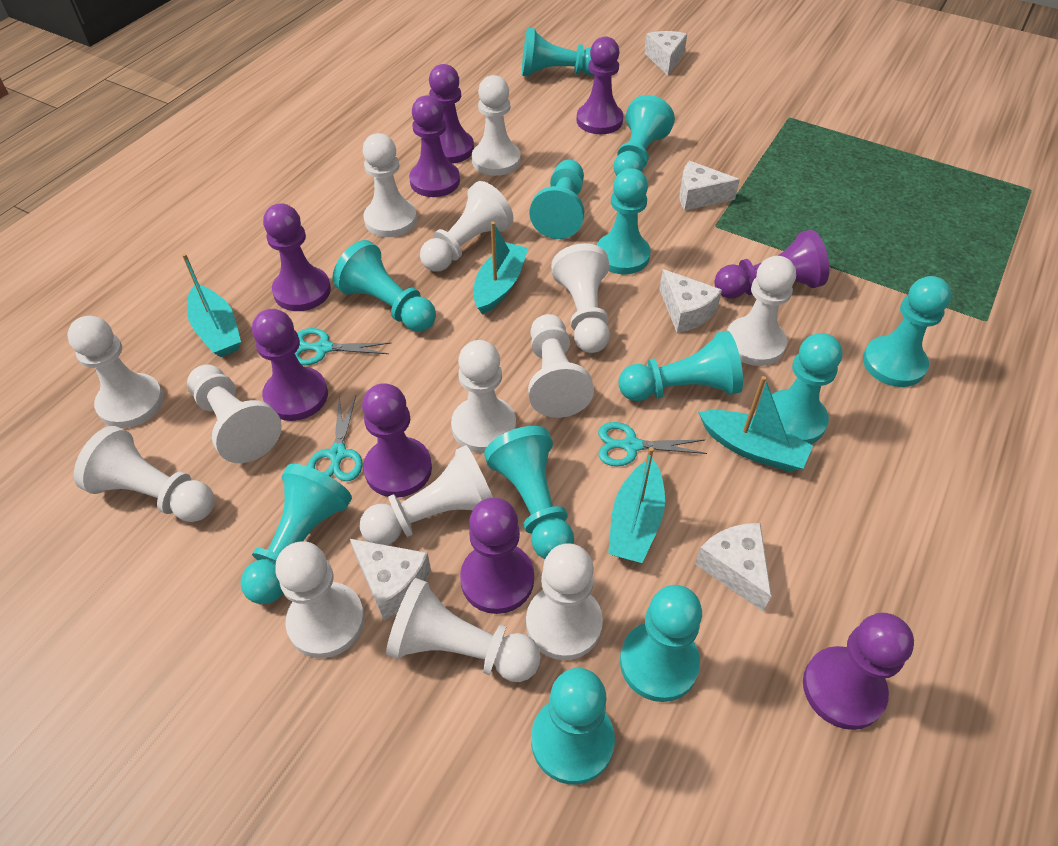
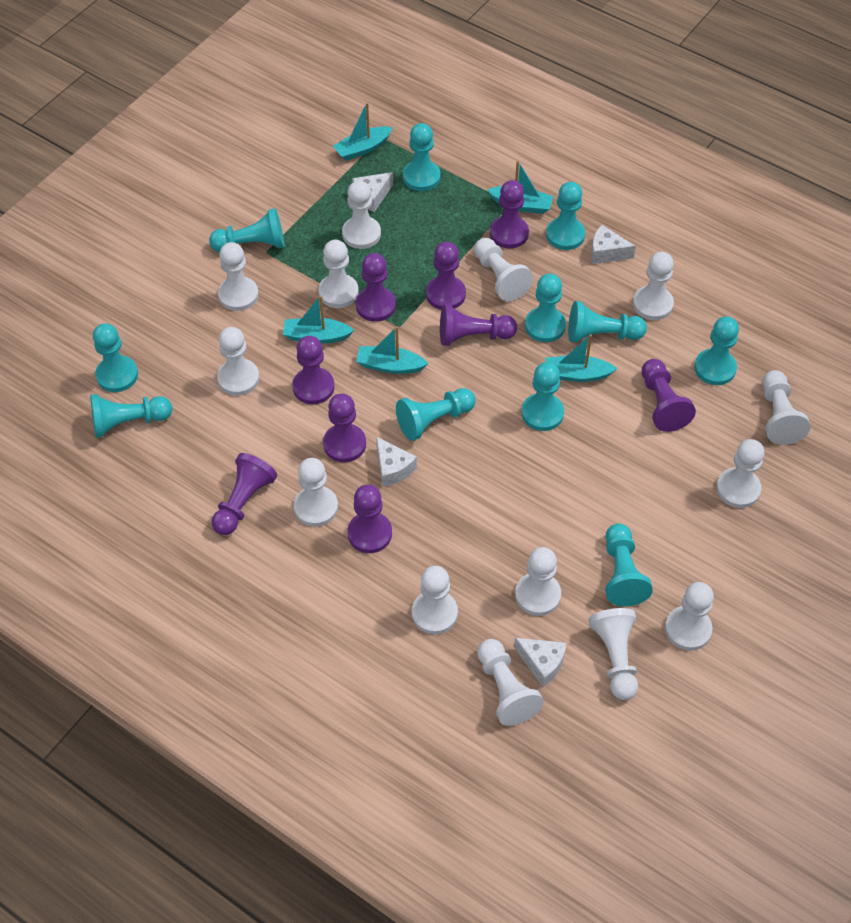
turquoise boat: 4 -> 5
turquoise pawn: 12 -> 11
turquoise scissors: 3 -> 0
white cheese: 5 -> 4

